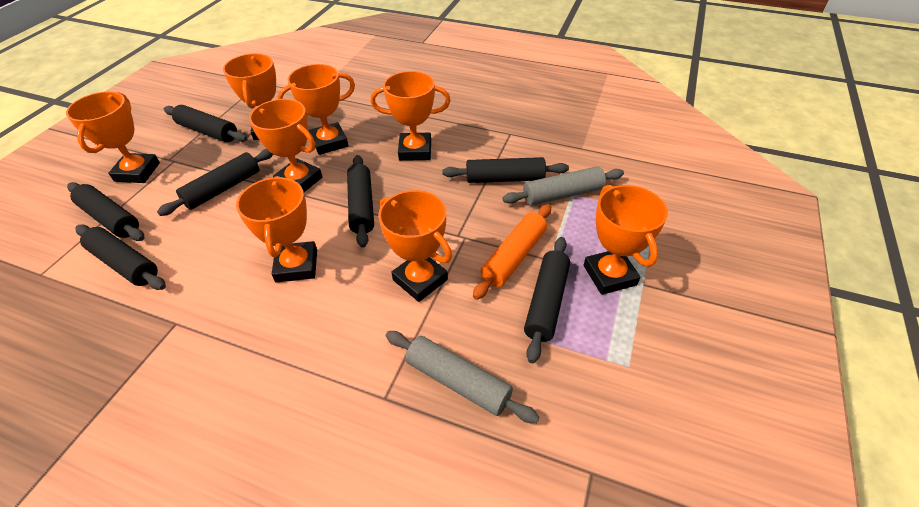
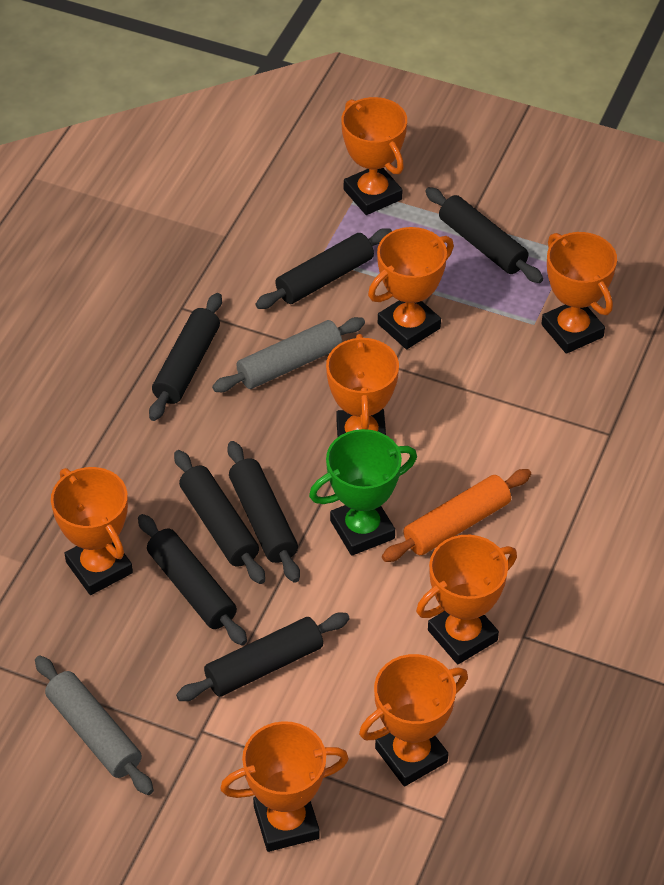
green trophy: 0 -> 1

